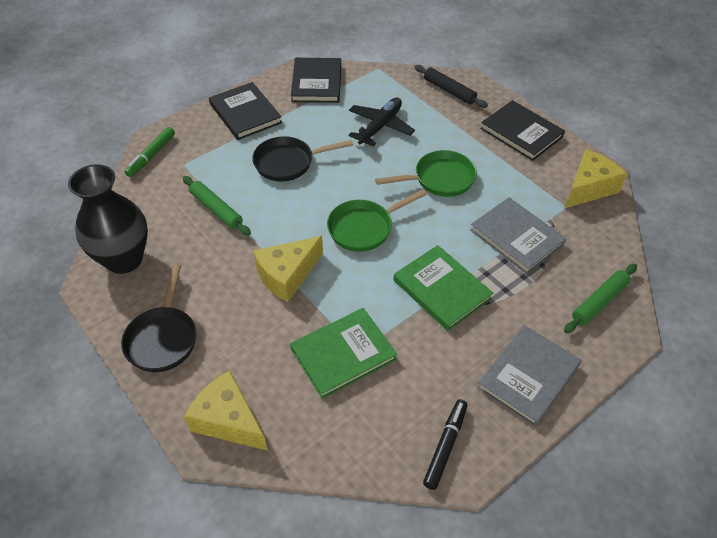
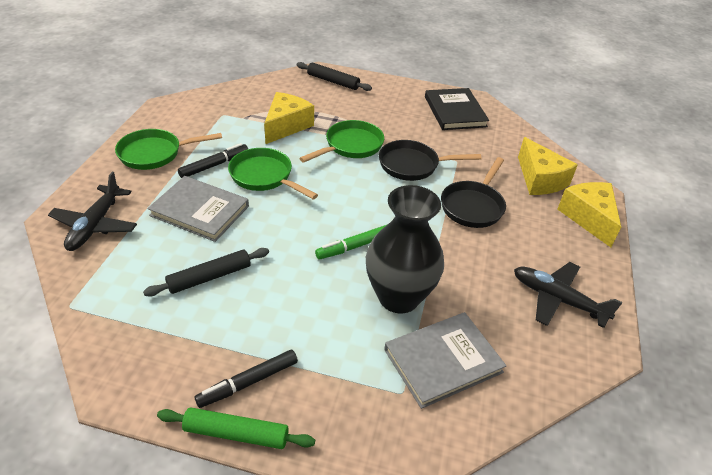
black book: 3 -> 1
black marker: 1 -> 2
black plane: 1 -> 2
black rolling pin: 1 -> 2
green book: 2 -> 0
green pan: 2 -> 3
green rolling pin: 2 -> 1

